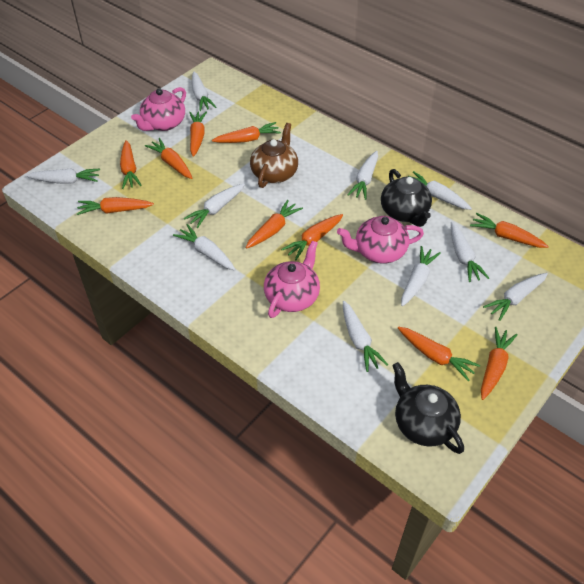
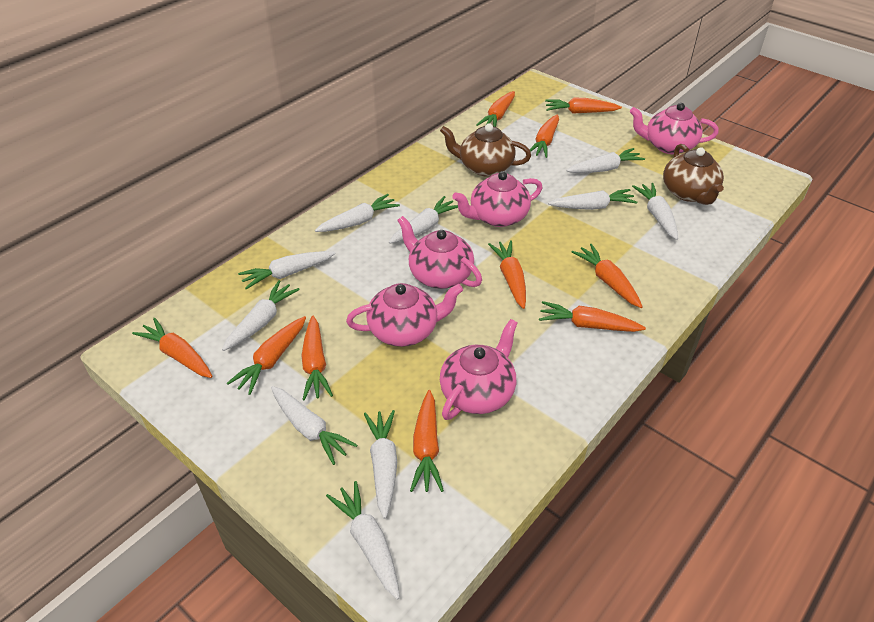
black teapot: 2 -> 0
brown teapot: 1 -> 2
pink teapot: 3 -> 5

